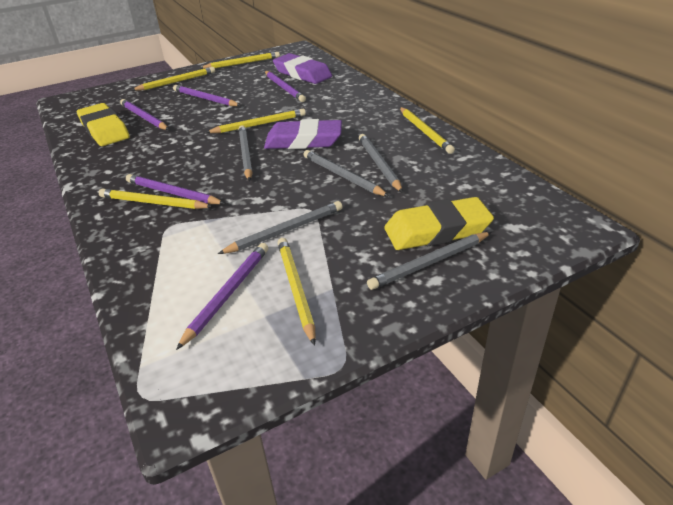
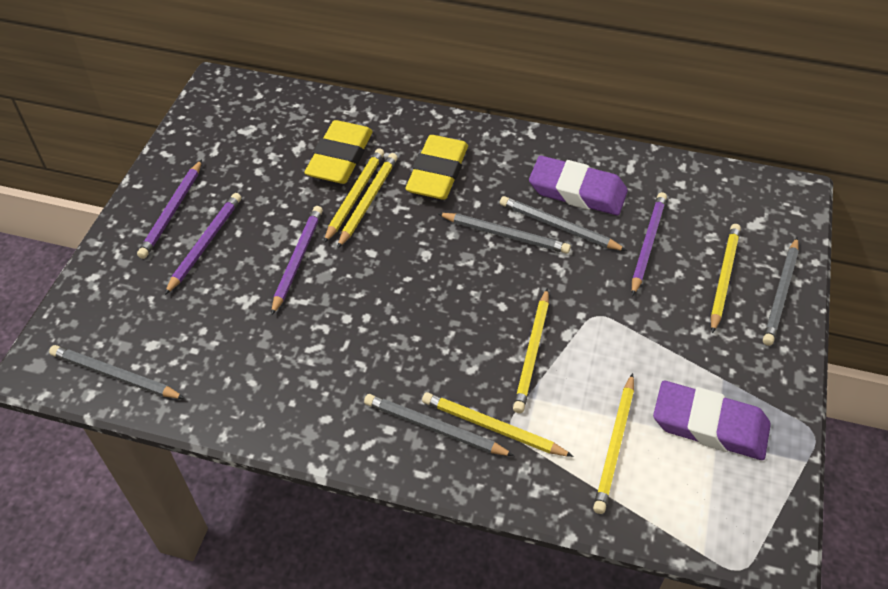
purple pencil: 5 -> 4

